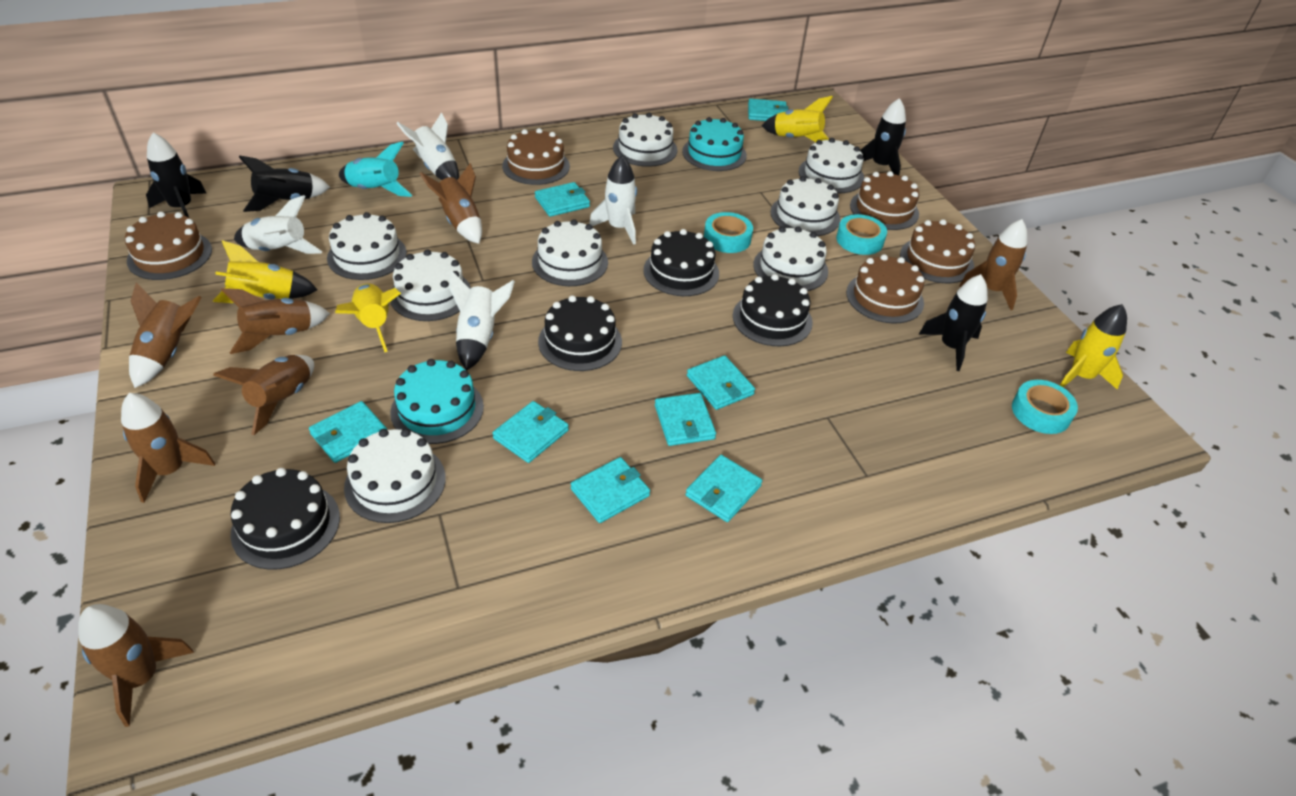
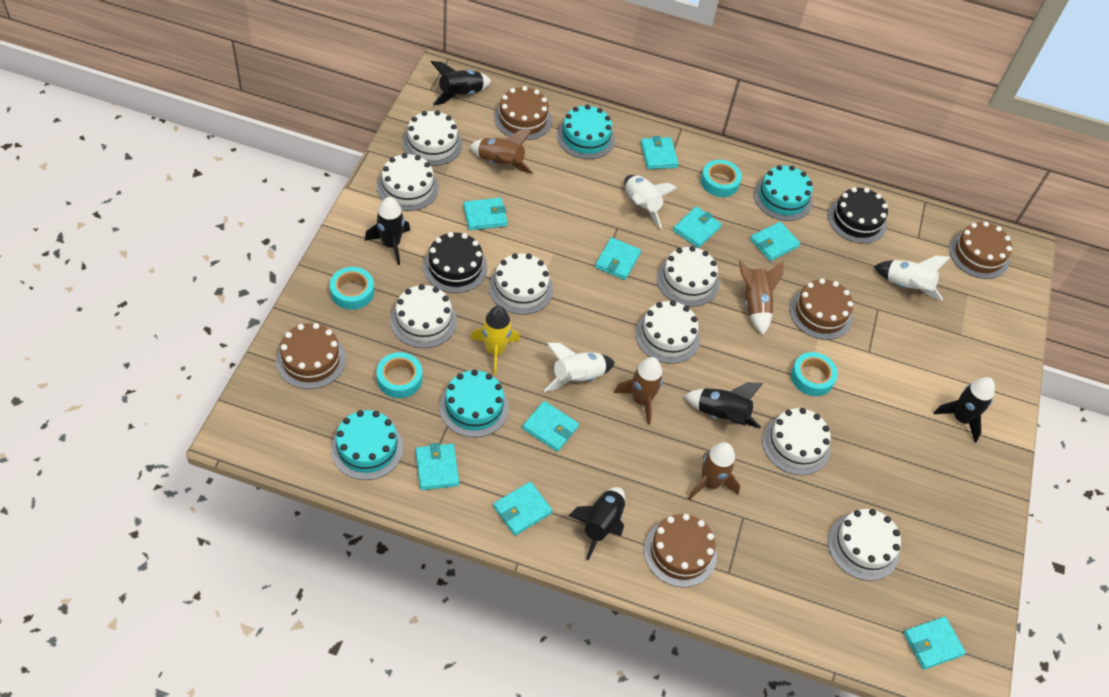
black cake: 4 -> 2
black rocket: 4 -> 5
brown rocket: 7 -> 4
turquoise cake: 2 -> 4
turquoise rocket: 1 -> 0
turquoise tape: 3 -> 4
turquoise wallet: 8 -> 9
white rocket: 4 -> 3
yellow rocket: 4 -> 1

